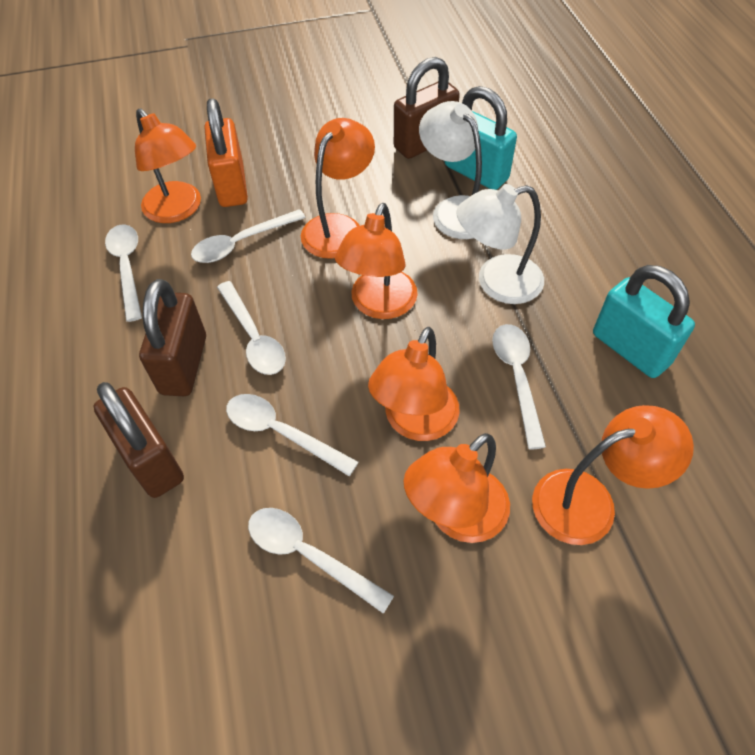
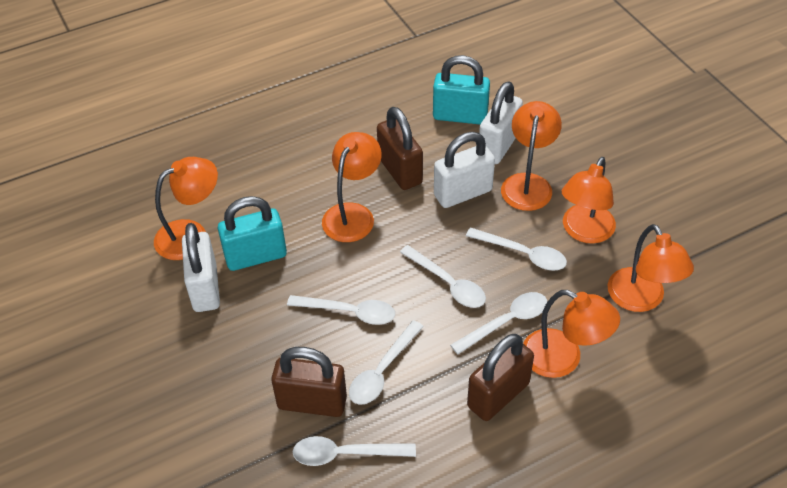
orange padlock: 1 -> 0
white lamp: 2 -> 0
white padlock: 0 -> 3

